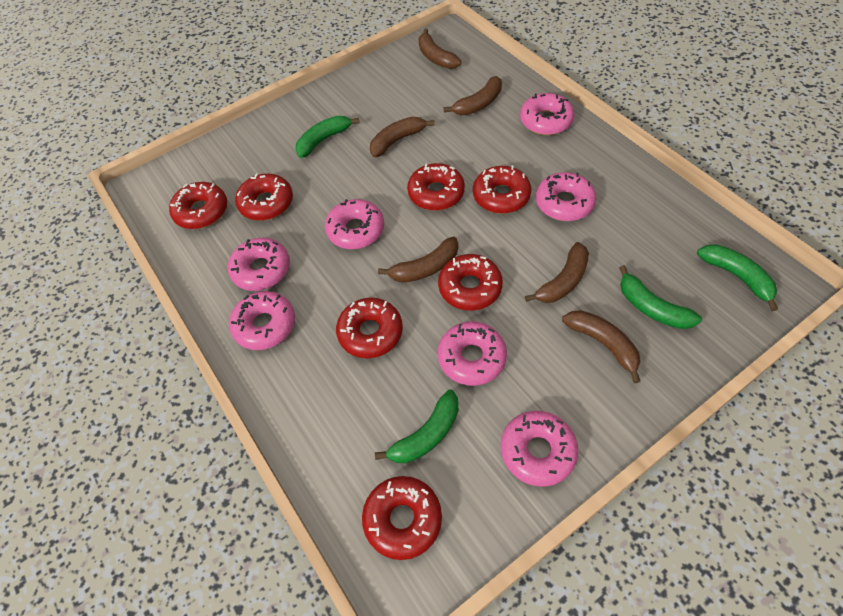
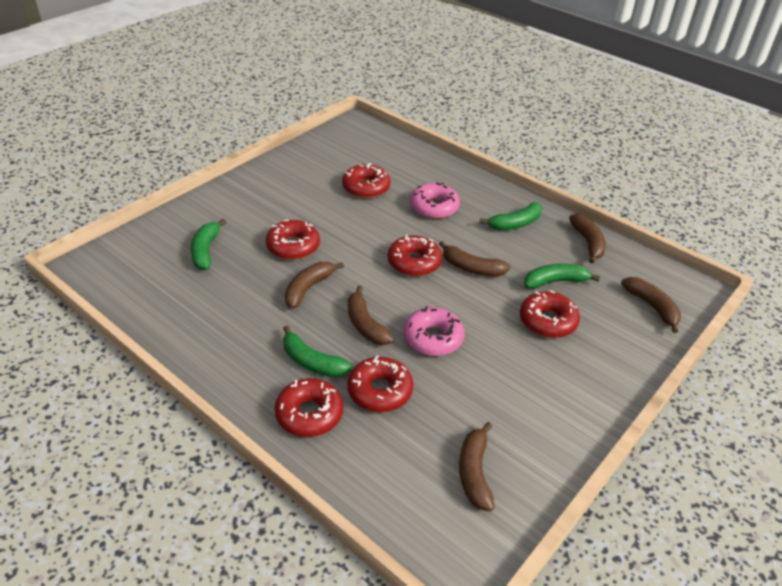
pink donut: 7 -> 2
red donut: 7 -> 6

